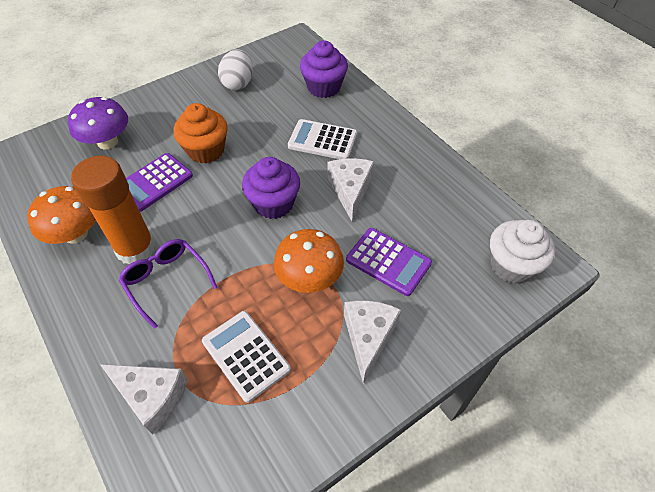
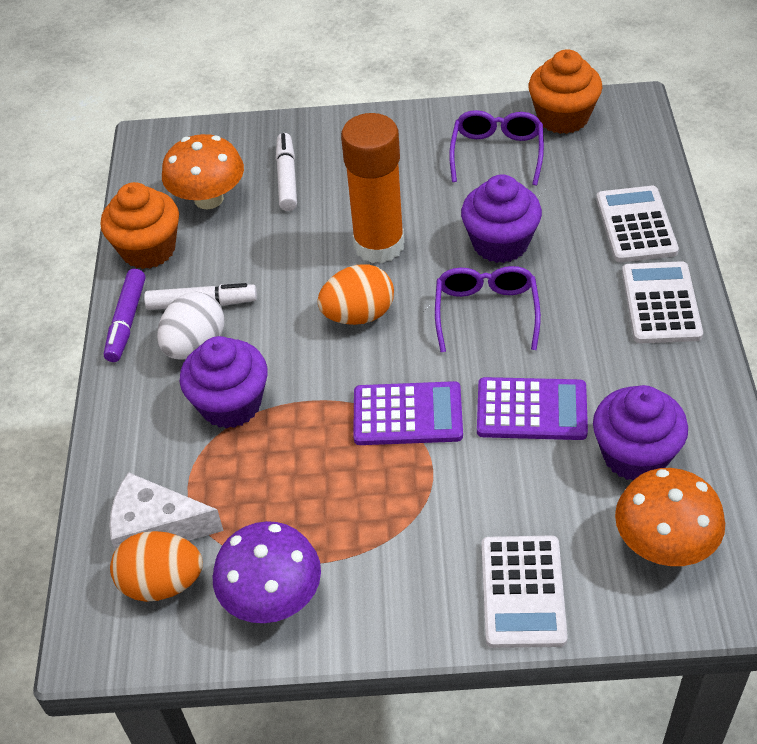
orange cupcake: 1 -> 2
orange egg: 0 -> 2
purple cupcake: 2 -> 3
purple glasses: 1 -> 2
purple marker: 0 -> 1
white calculator: 2 -> 3
white cheese: 3 -> 1
white cupcake: 1 -> 0
white marker: 0 -> 2

